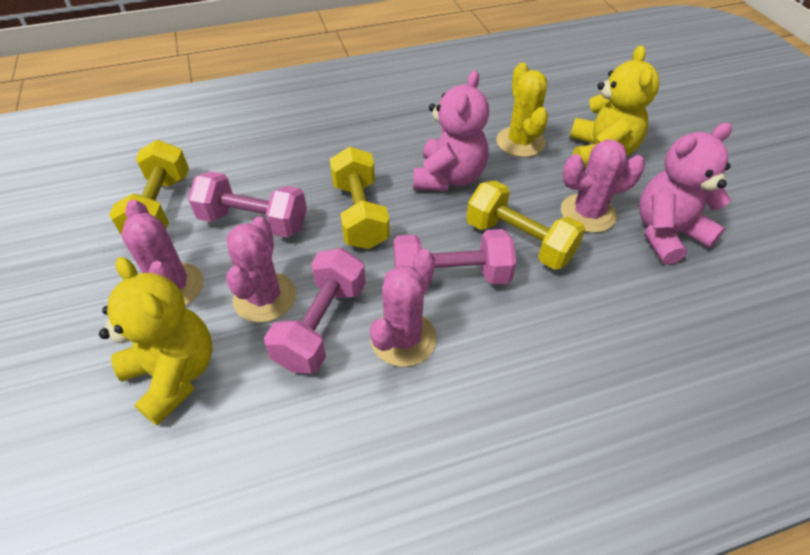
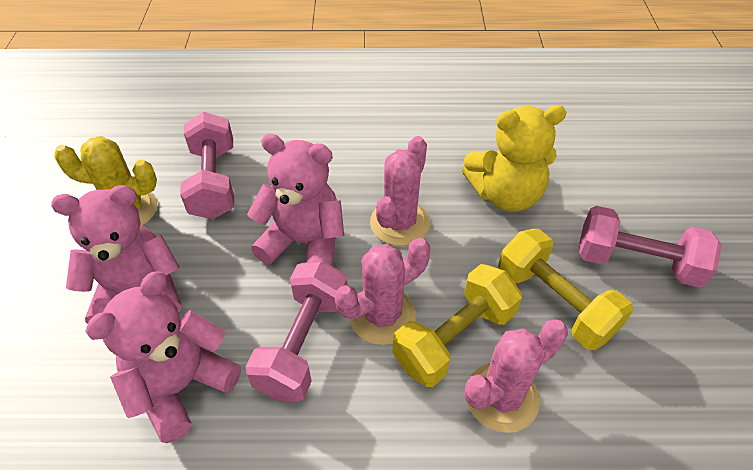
pink cactus: 4 -> 3
pink teddy bear: 2 -> 3
yellow dumbbell: 3 -> 2
yellow teddy bear: 2 -> 1

